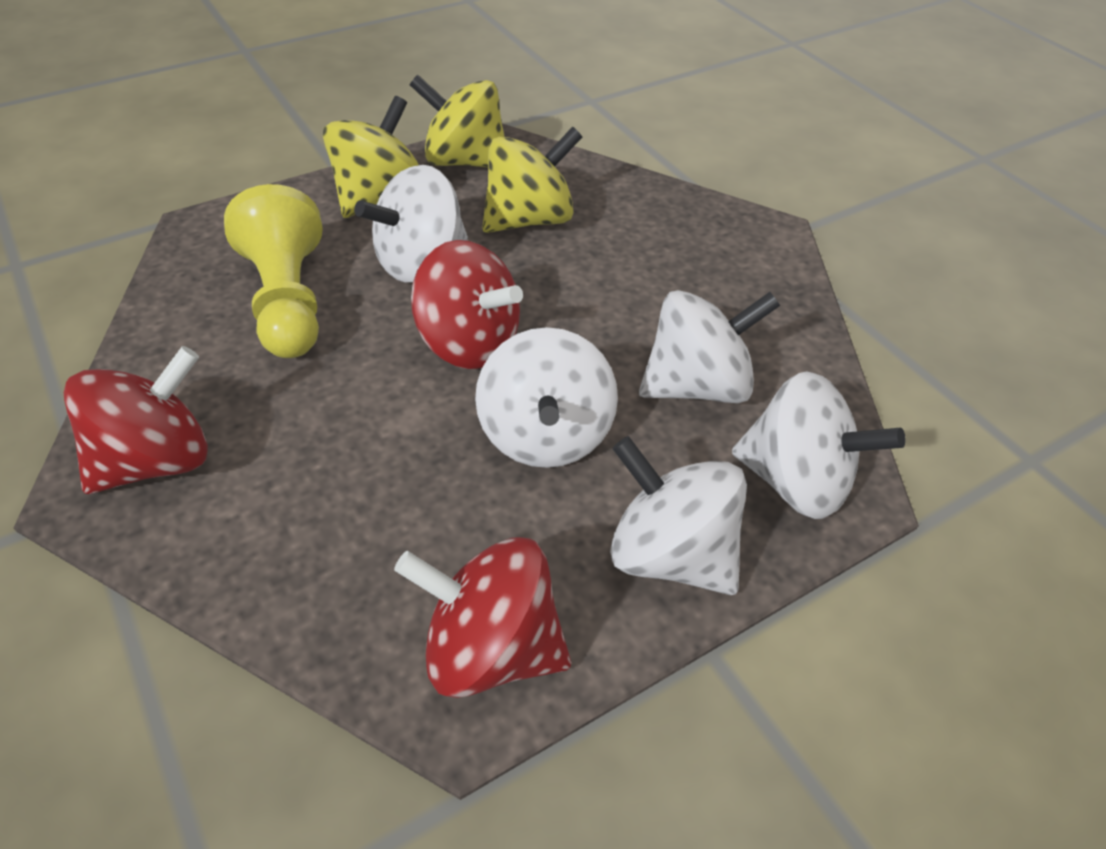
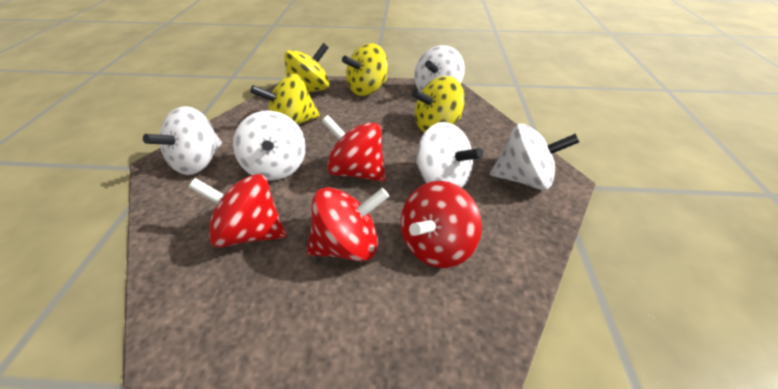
red spinning top: 3 -> 4
yellow pawn: 1 -> 0
yellow spinning top: 3 -> 4

